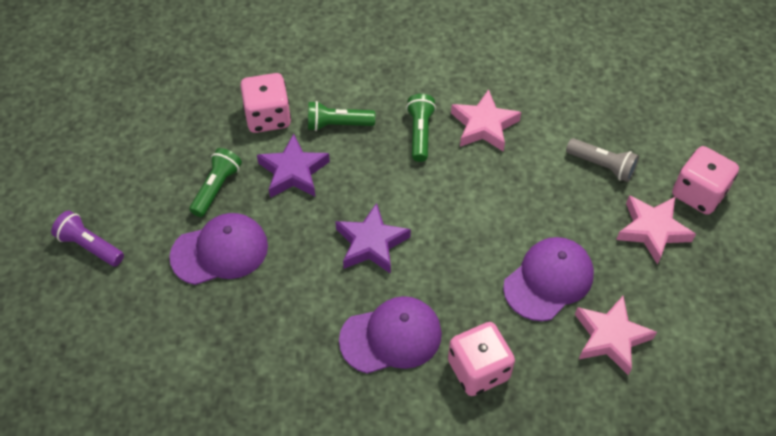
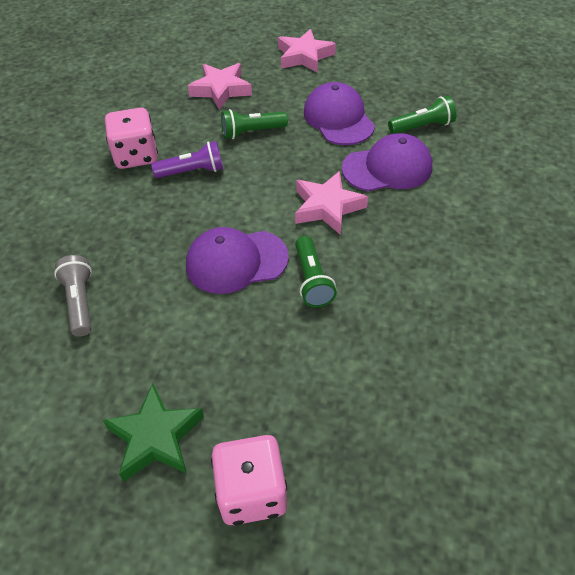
green star: 0 -> 1
pink dice: 3 -> 2
purple star: 2 -> 0

